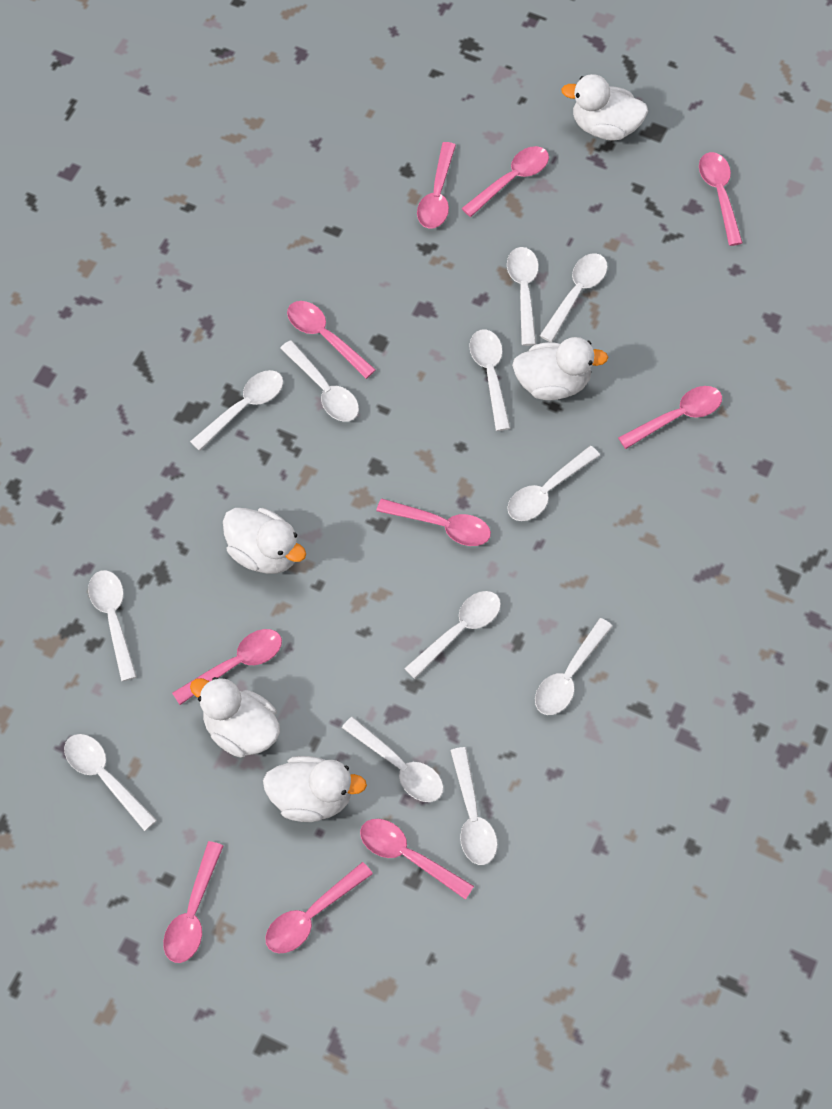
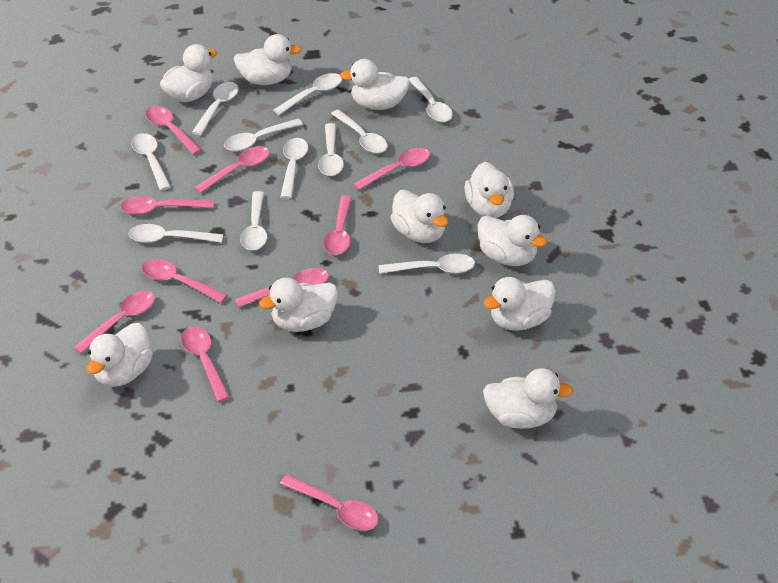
white duck: 5 -> 10
white spoon: 12 -> 11

